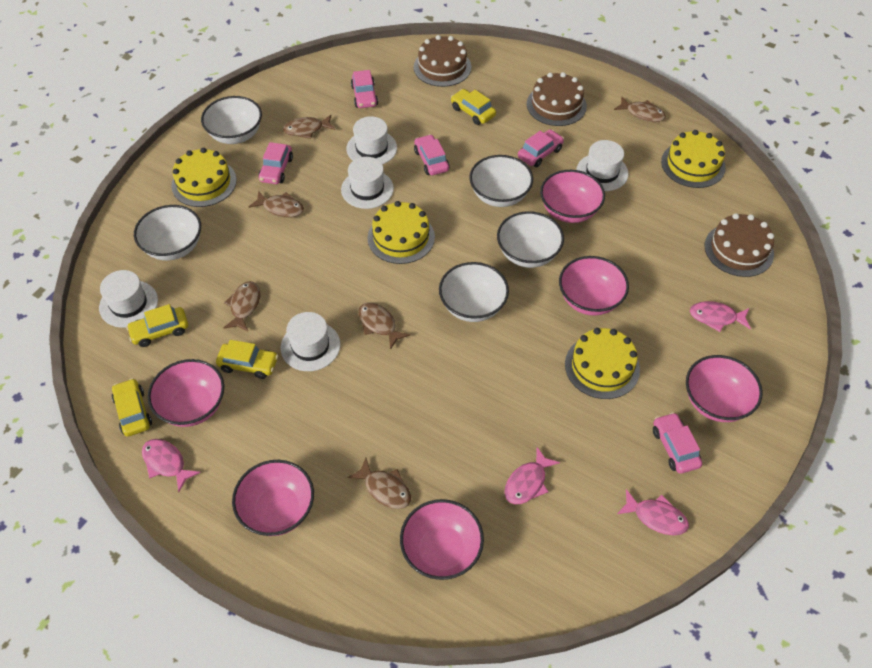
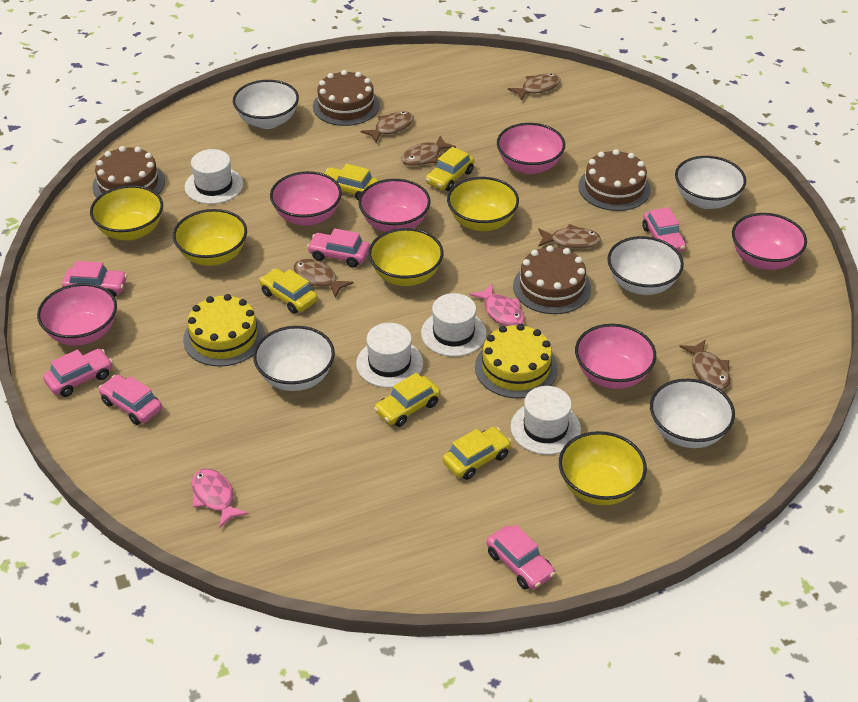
brown cake: 3 -> 4
pink car: 5 -> 6
pink fish: 4 -> 2
white hat: 5 -> 4
yellow bowl: 0 -> 5
yellow cake: 4 -> 2
yellow car: 4 -> 5

